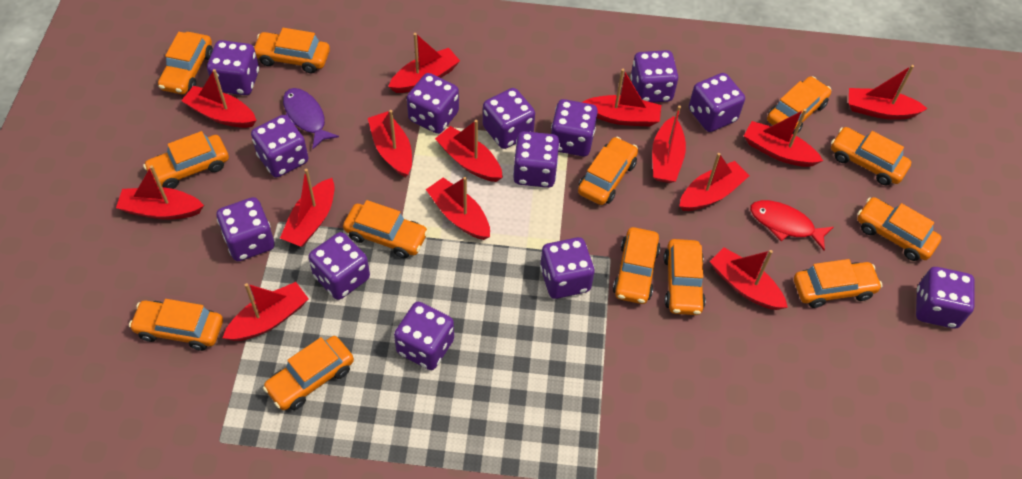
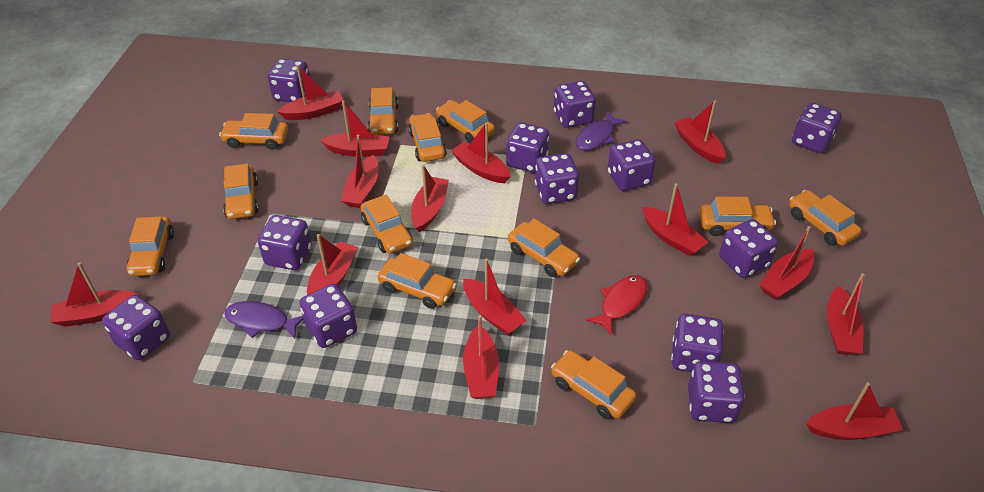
orange car: 13 -> 12
purple dice: 13 -> 12
purple fish: 1 -> 2

